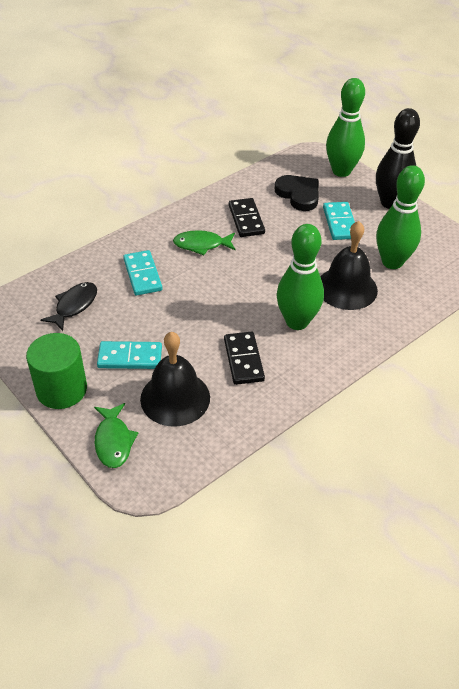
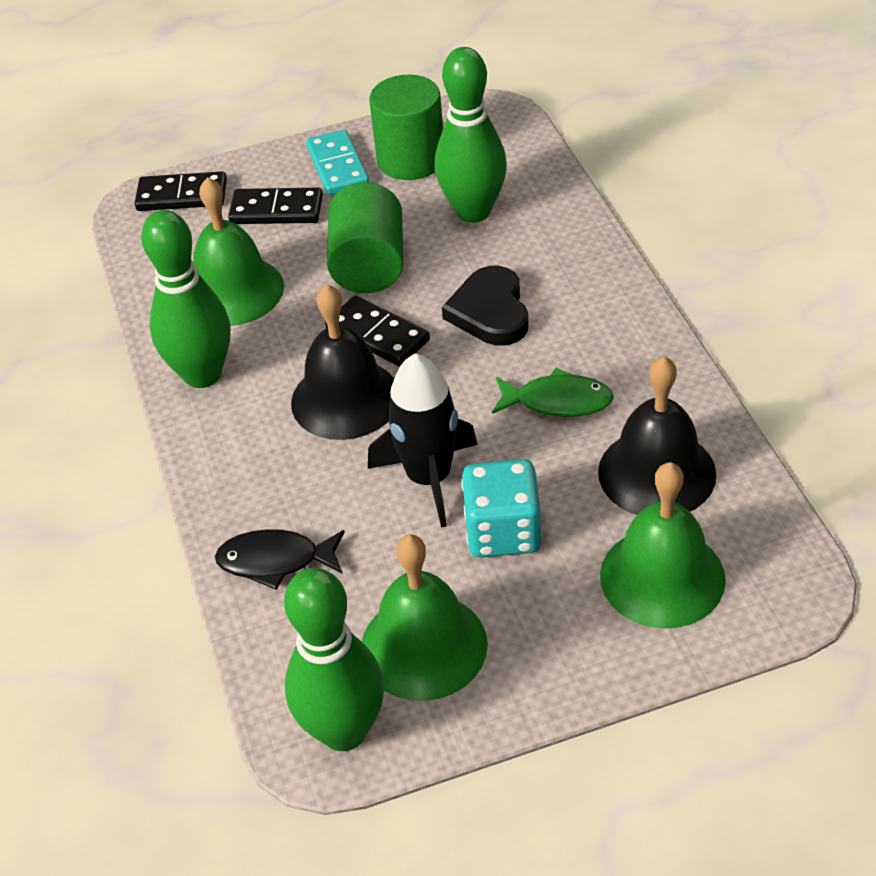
black bowling pin: 1 -> 0
black domino: 2 -> 3
black rocket: 0 -> 1
green bell: 0 -> 3
green cylinder: 1 -> 2
green fish: 2 -> 1
turquoise dice: 0 -> 1
turquoise domino: 3 -> 1

